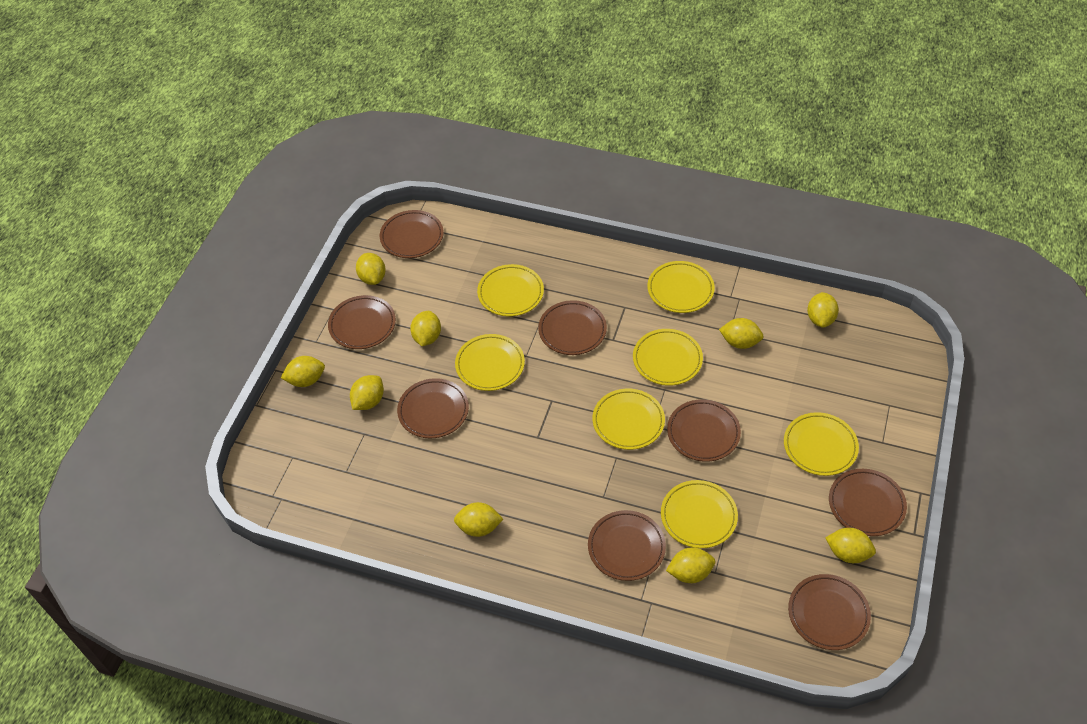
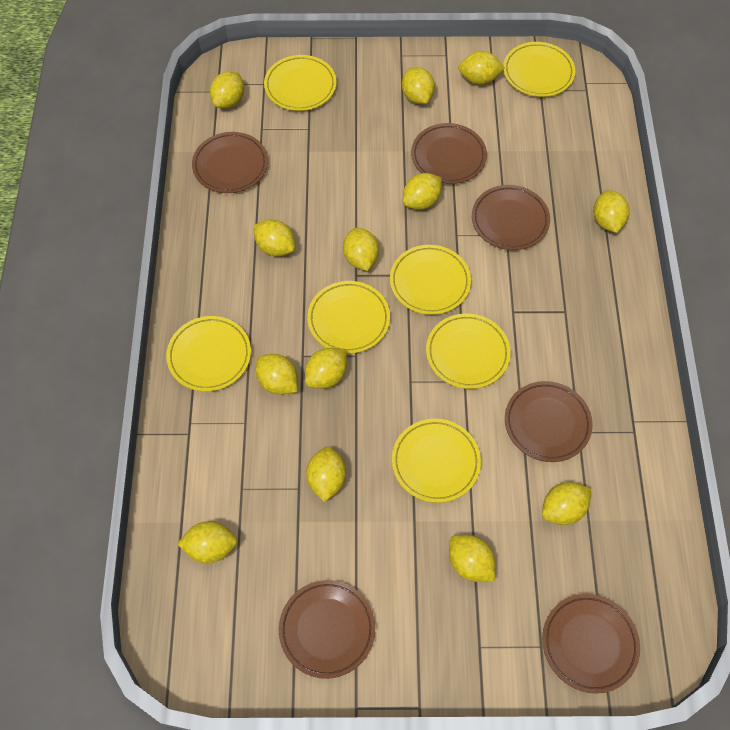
brown plate: 8 -> 6
yellow lemon: 9 -> 13

